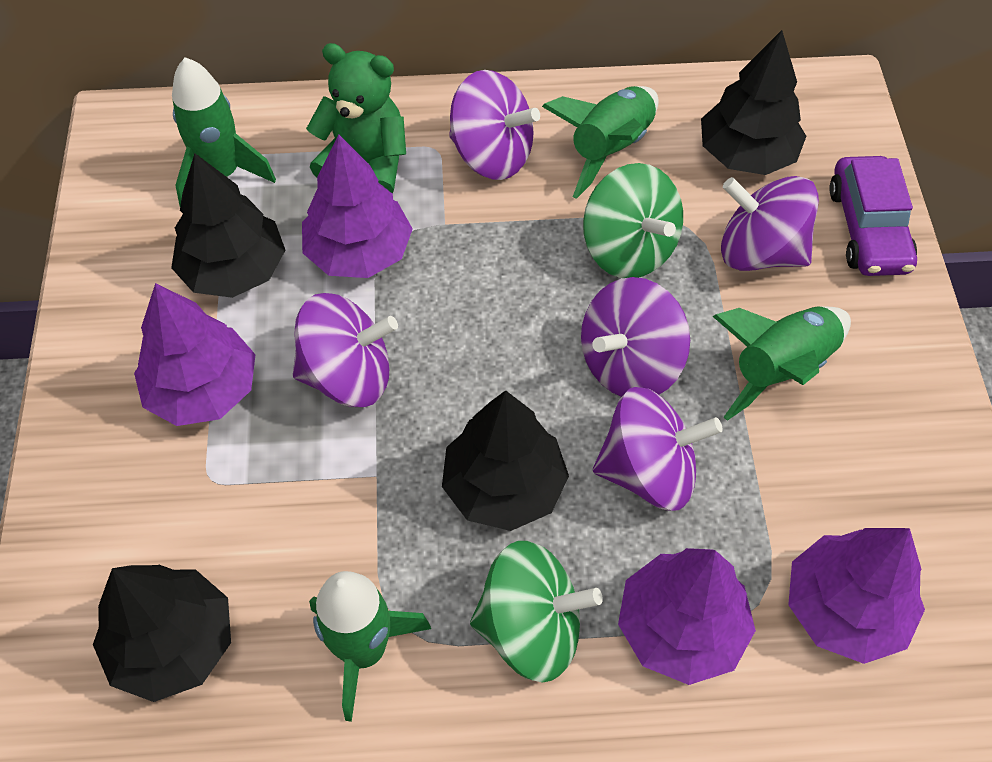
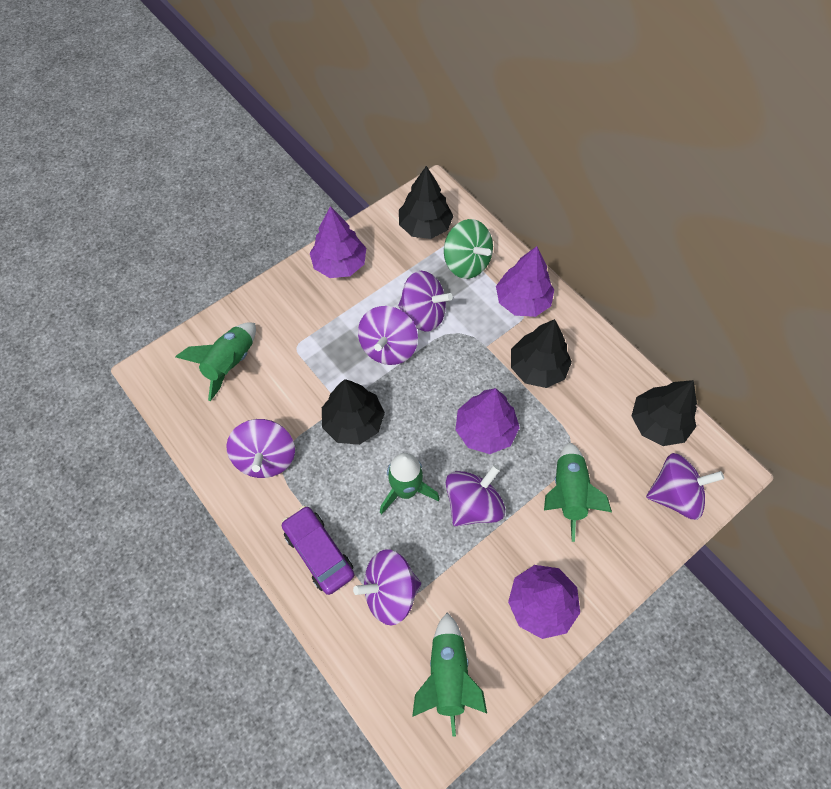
green spinning top: 2 -> 1
green teddy bear: 1 -> 0
purple spinning top: 5 -> 6

